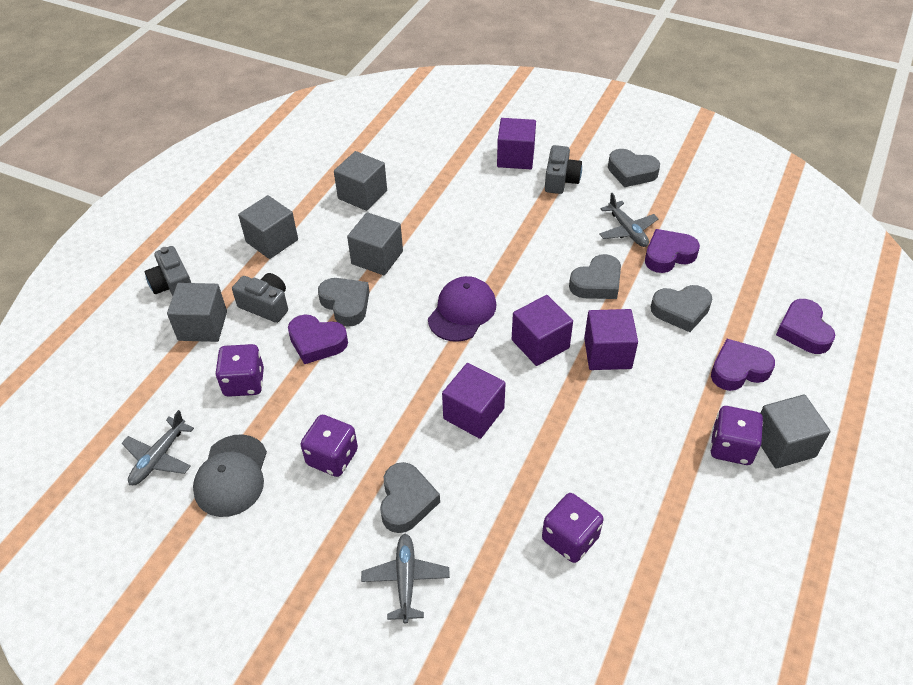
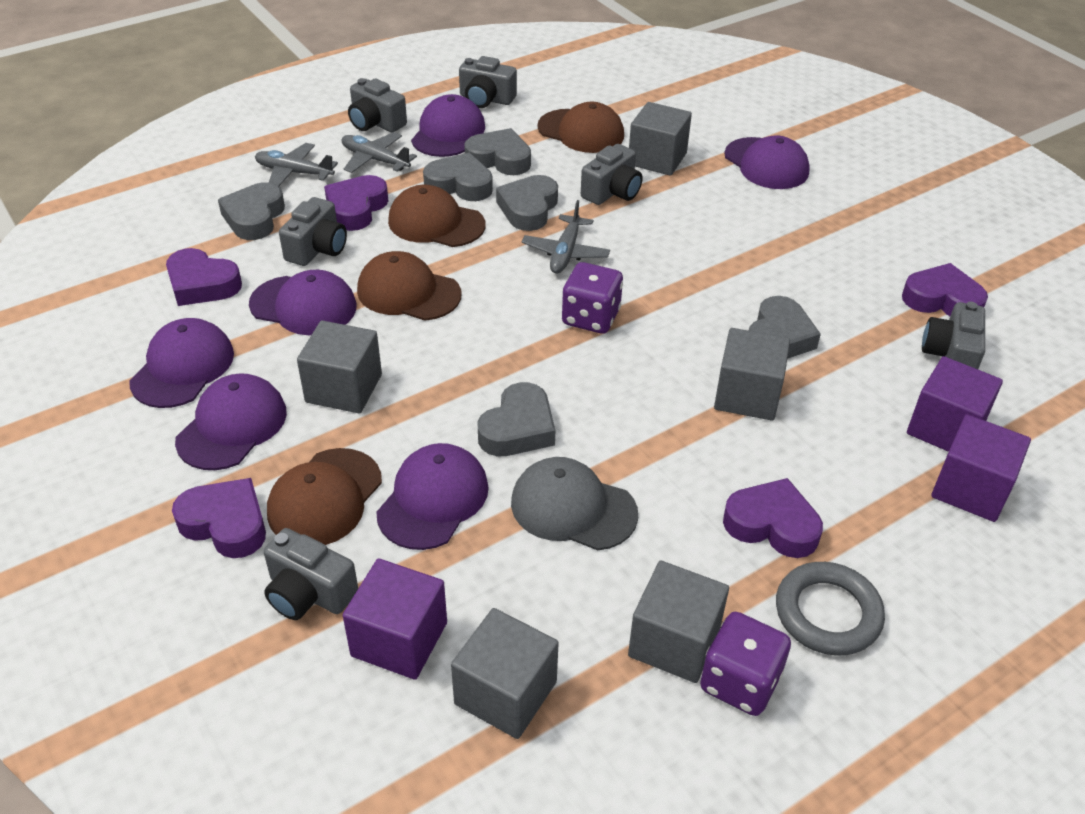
brown cap: 0 -> 4
grey camera: 3 -> 6
grey heart: 5 -> 6
grey ring: 0 -> 1
purple cap: 1 -> 6
purple cube: 4 -> 3
purple dice: 4 -> 2
purple heart: 4 -> 5

